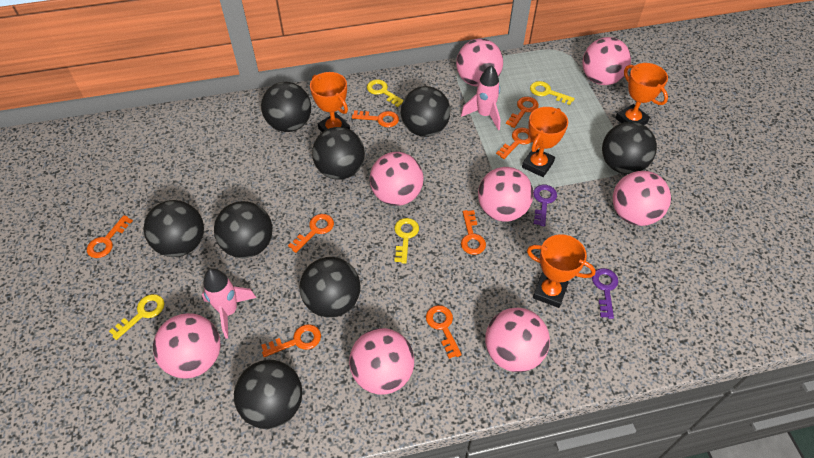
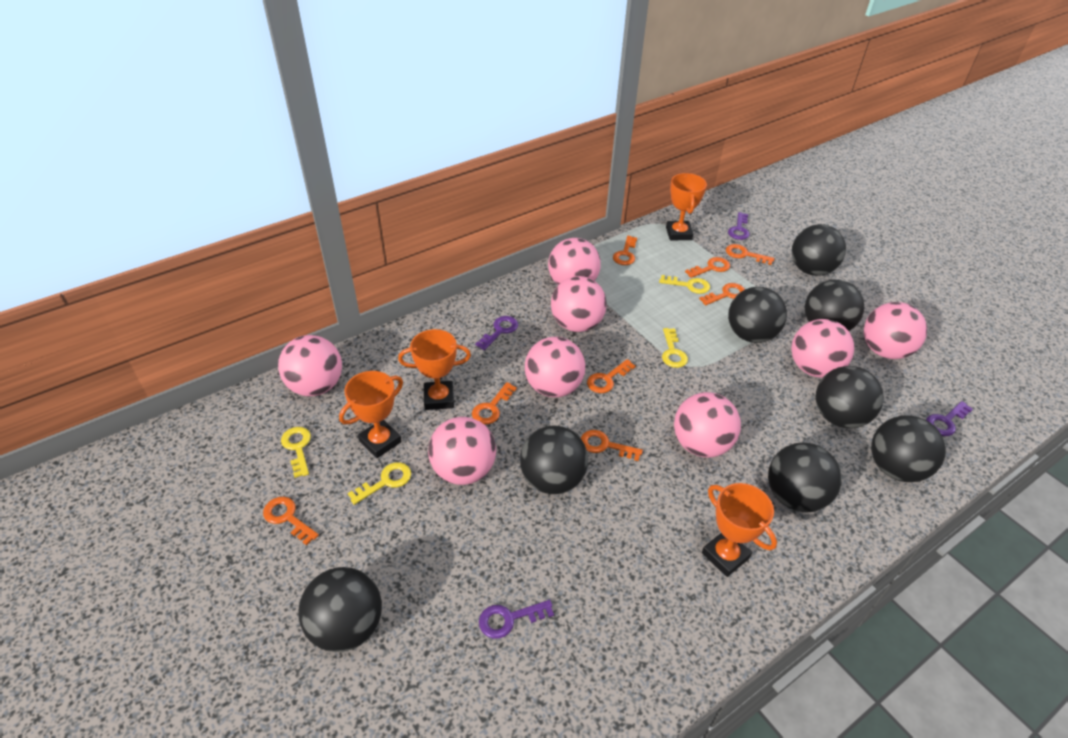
pink rocket: 2 -> 0
purple key: 2 -> 4

